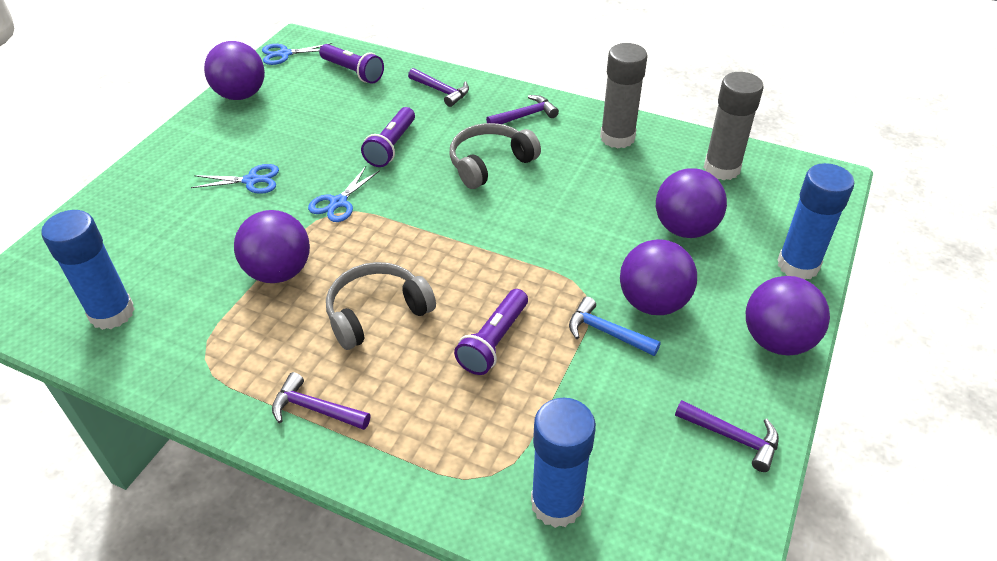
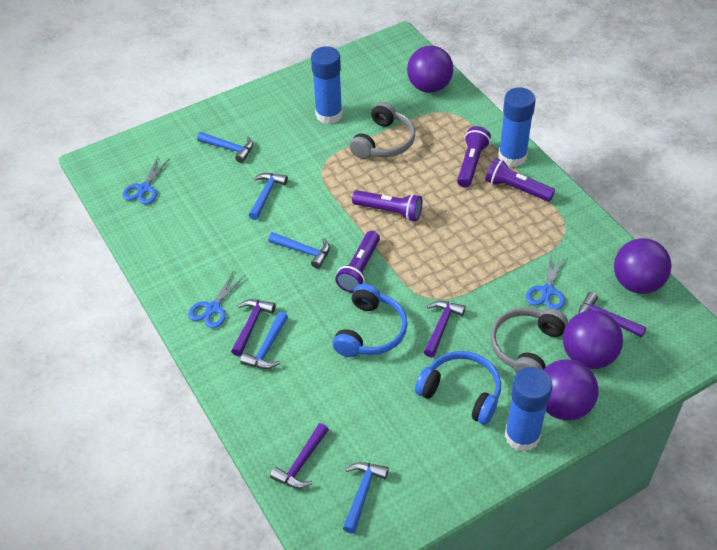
blue hammer: 1 -> 5
blue headphones: 0 -> 2
grey glue stick: 2 -> 0
purple ball: 5 -> 4
purple flashlight: 3 -> 4

